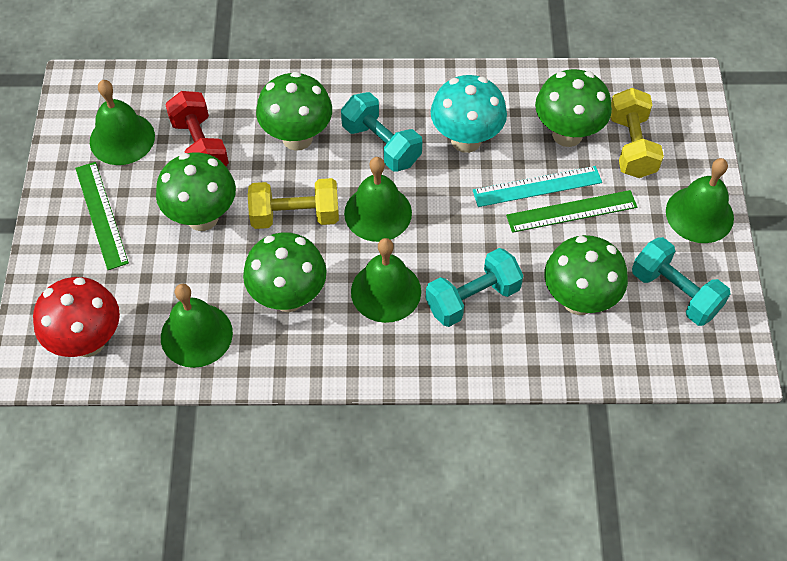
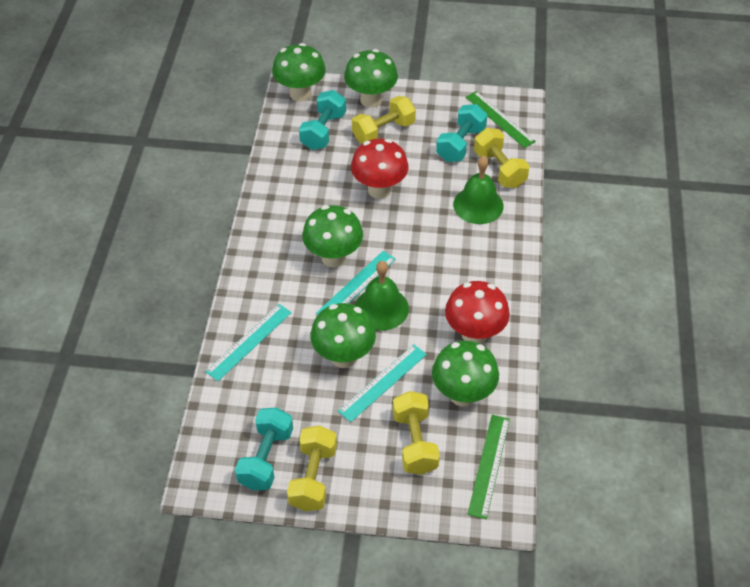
green bell: 5 -> 2
red dumbbell: 1 -> 0
red mushroom: 1 -> 2
turquoise mushroom: 1 -> 0
turquoise ruler: 1 -> 3
yellow dumbbell: 2 -> 4

